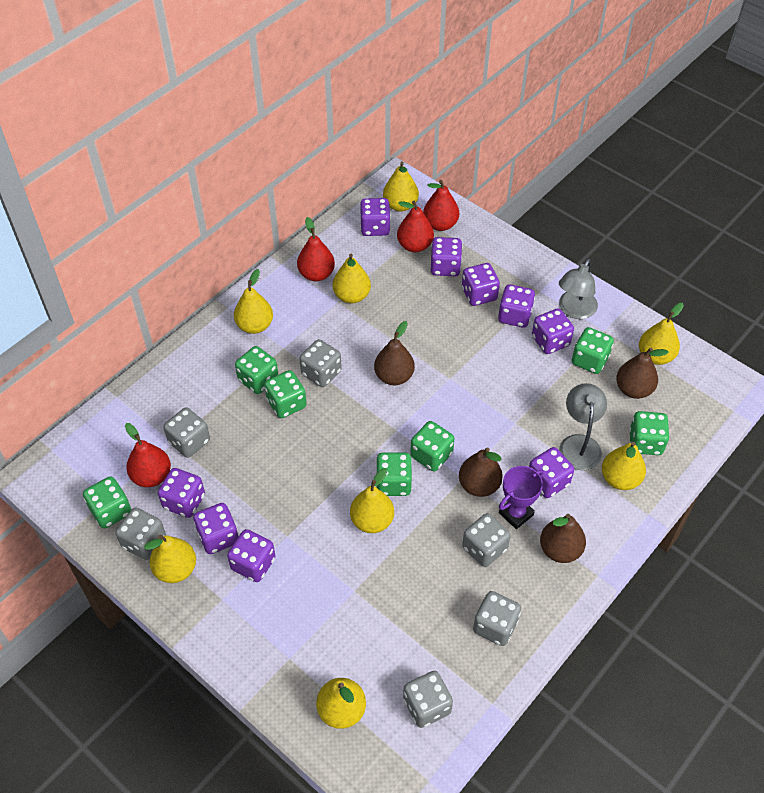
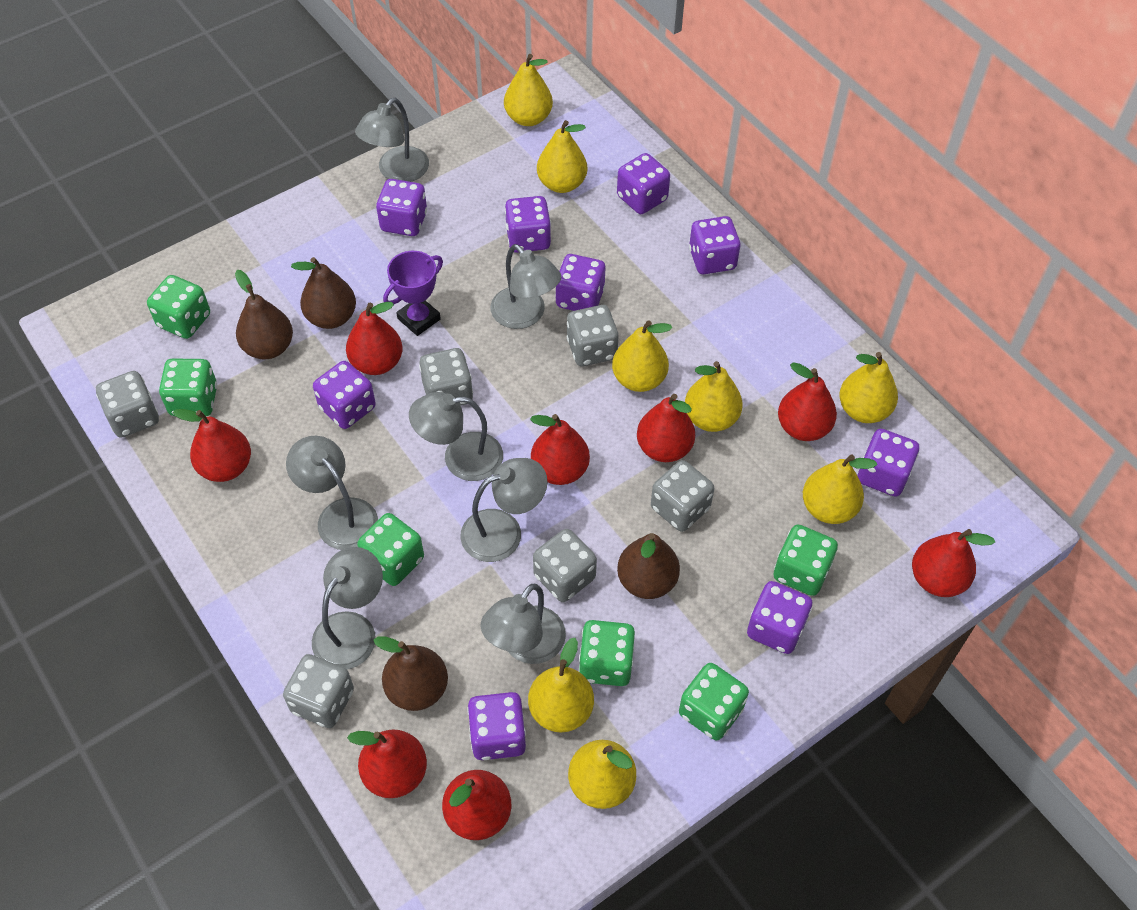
green dice: 7 -> 6
grey lamp: 2 -> 7
red pear: 4 -> 8

